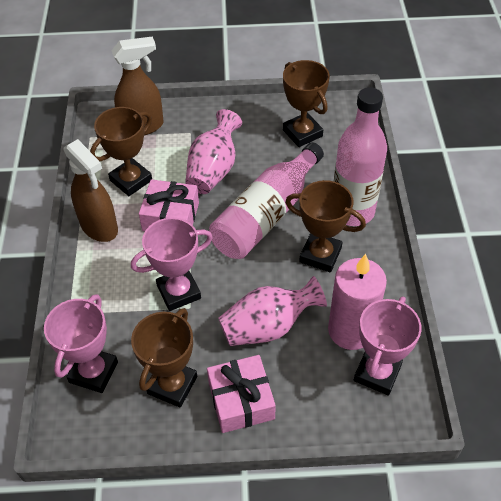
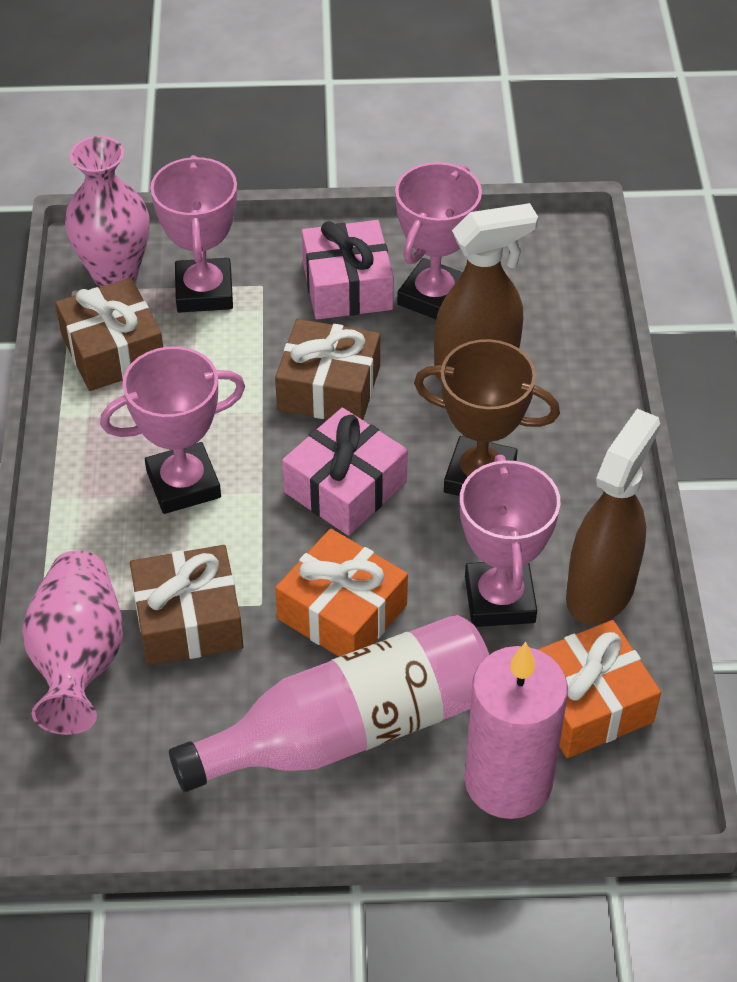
brown gift: 0 -> 3
brown trophy: 4 -> 1
orange gift: 0 -> 2
pink bottle: 2 -> 1
pink trophy: 3 -> 4

